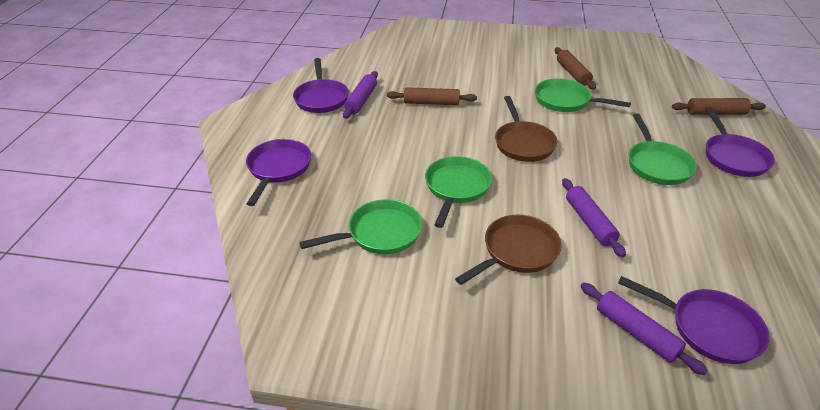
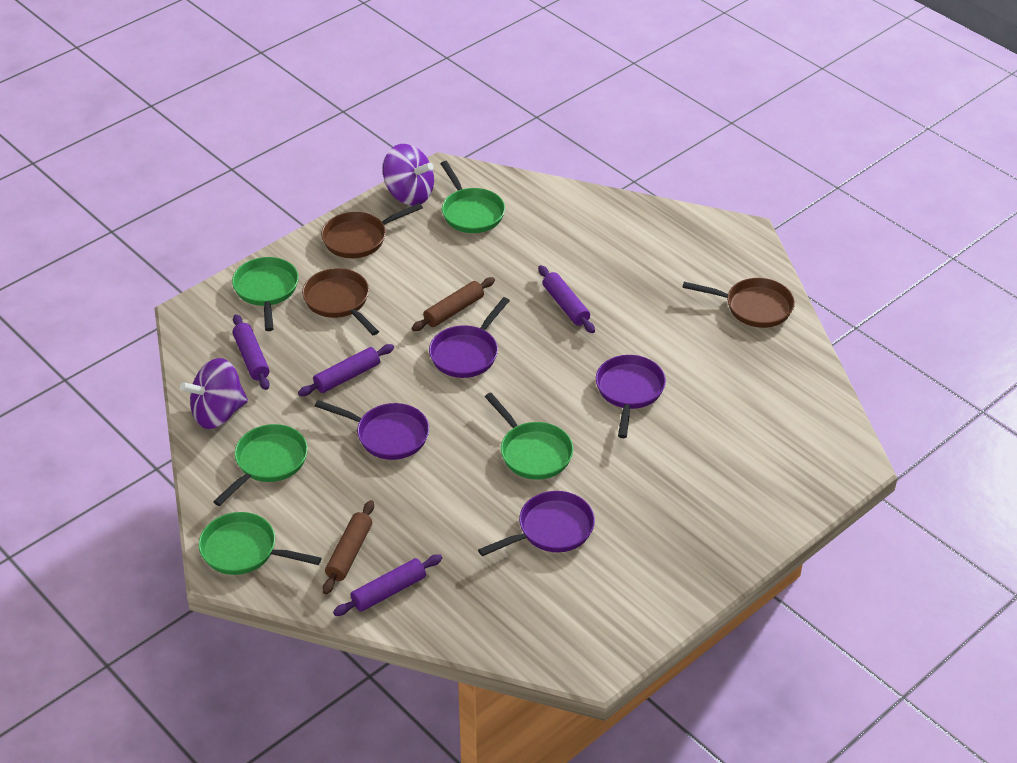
brown pan: 2 -> 3
brown rolling pin: 3 -> 2
green pan: 4 -> 5
purple rolling pin: 3 -> 4
purple spinning top: 0 -> 2

